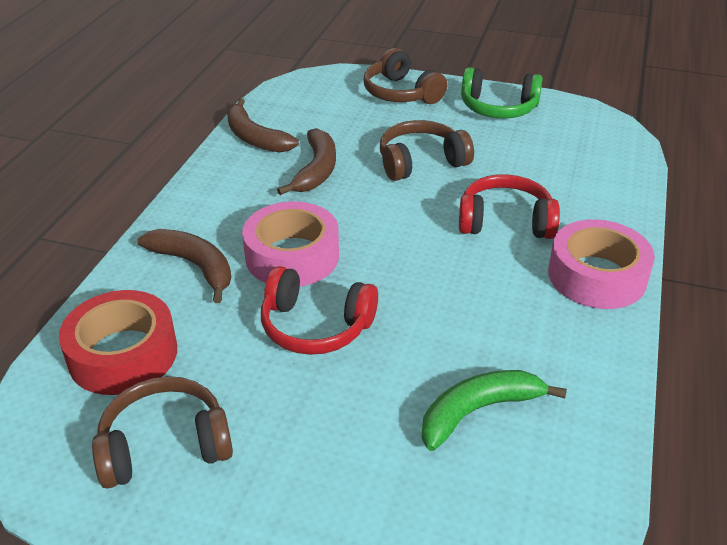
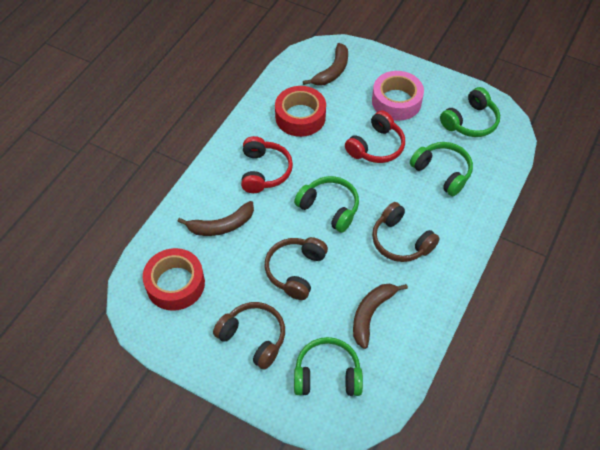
green banana: 1 -> 0
green headphones: 1 -> 4
pink tape: 2 -> 1
red tape: 1 -> 2

